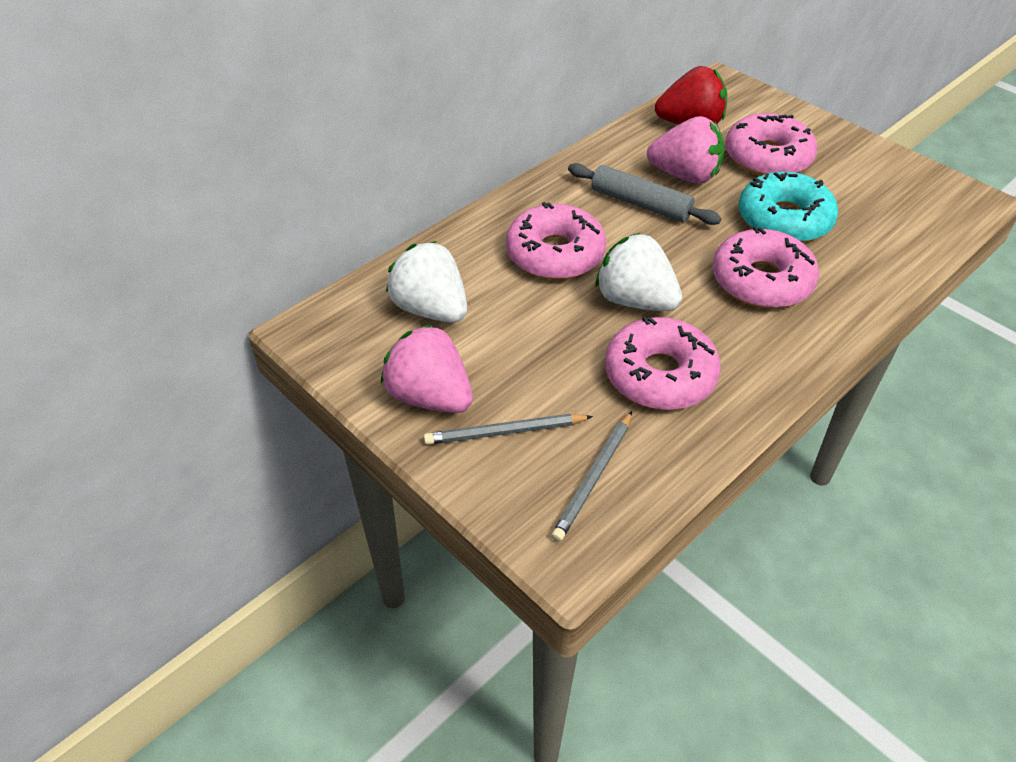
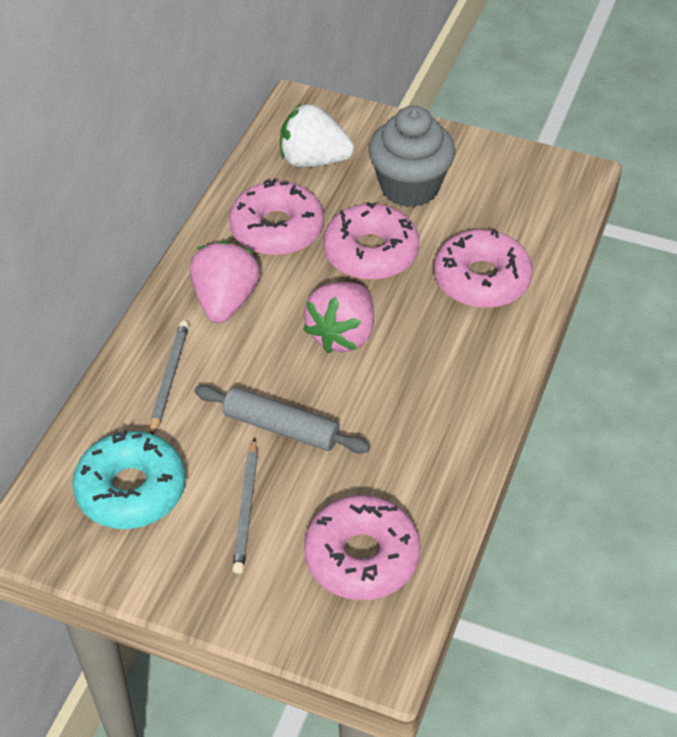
grey cupcake: 0 -> 1
red strawberry: 1 -> 0
white strawberry: 2 -> 1

